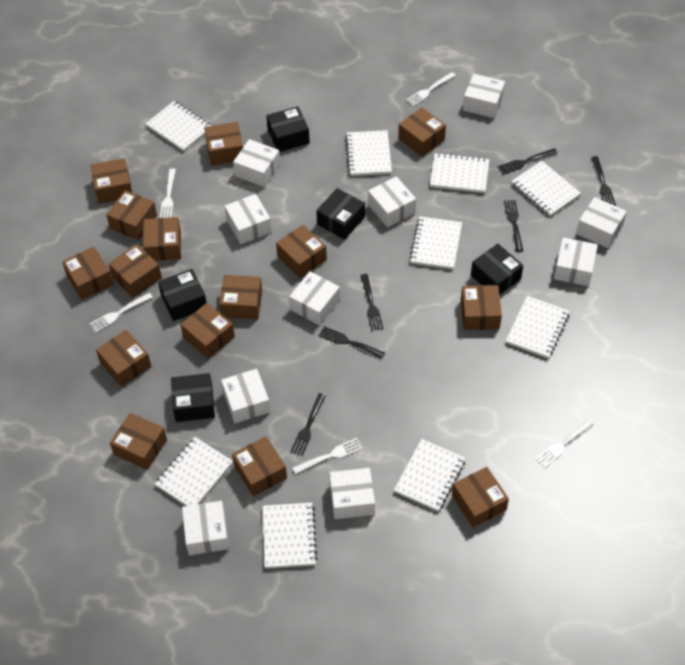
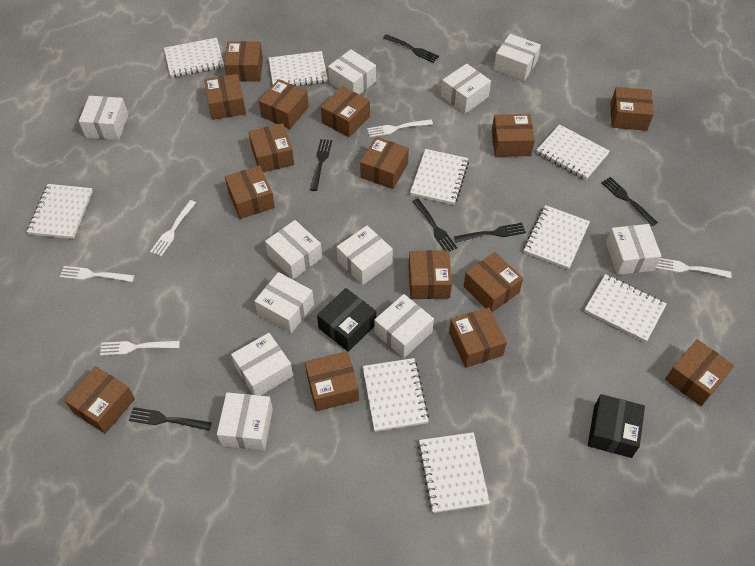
black box: 5 -> 2
white box: 10 -> 11

